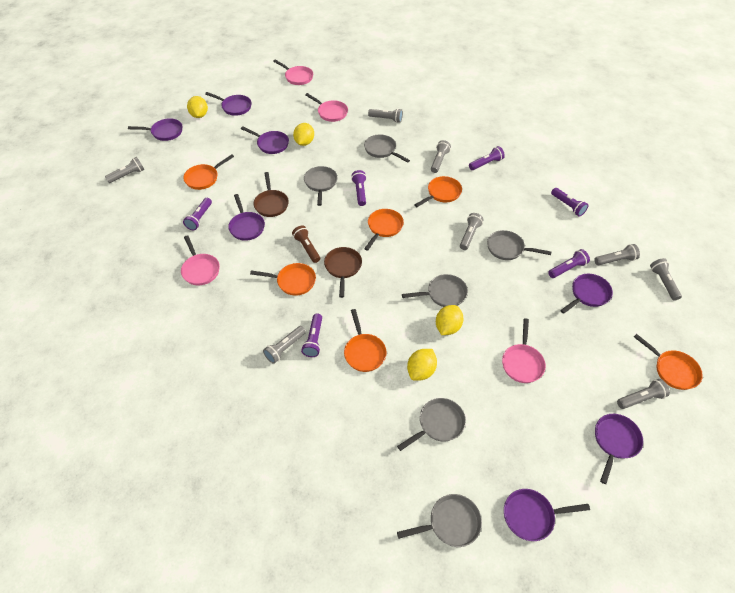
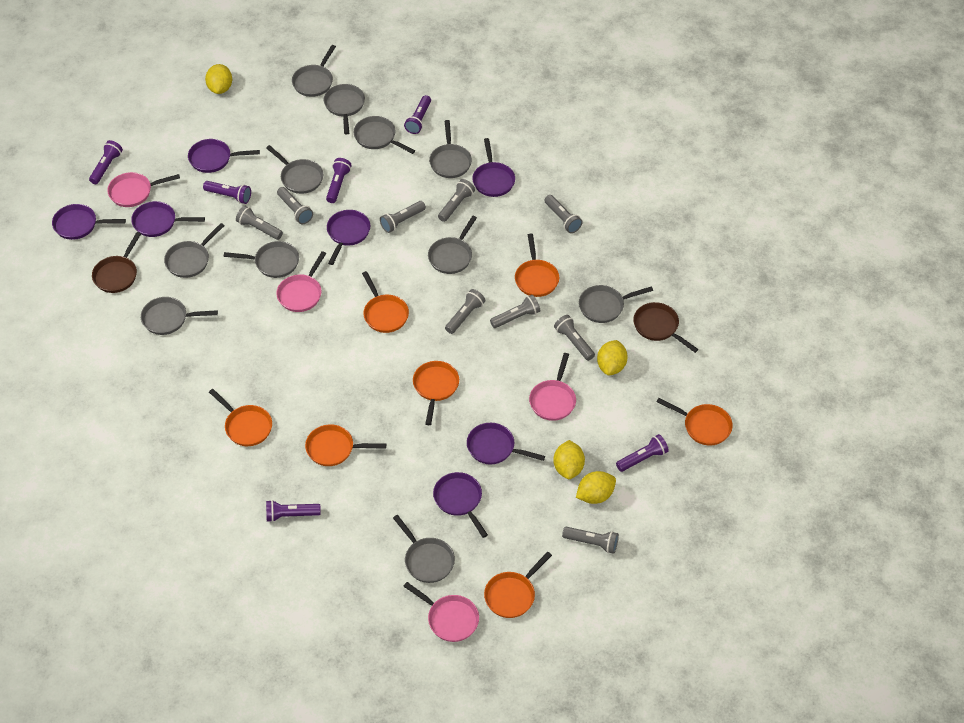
brown flashlight: 1 -> 0
grey flashlight: 8 -> 9
grey pan: 6 -> 11
orange pan: 6 -> 7

